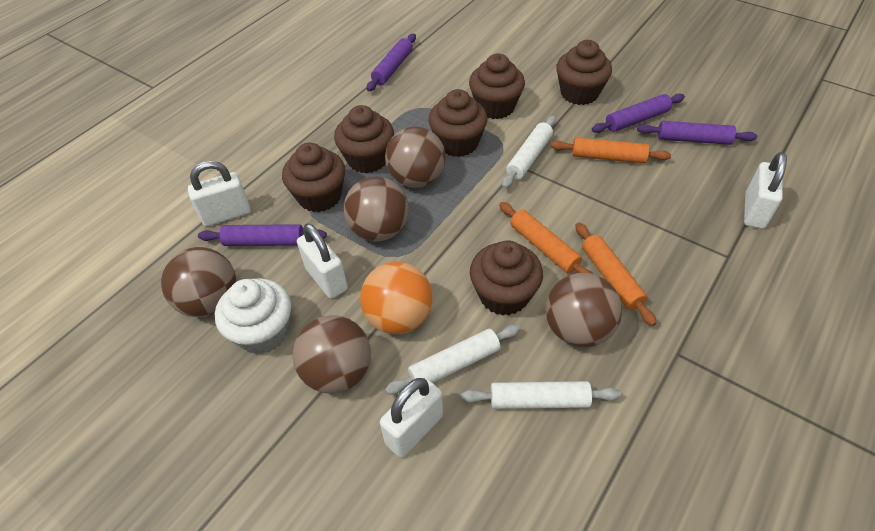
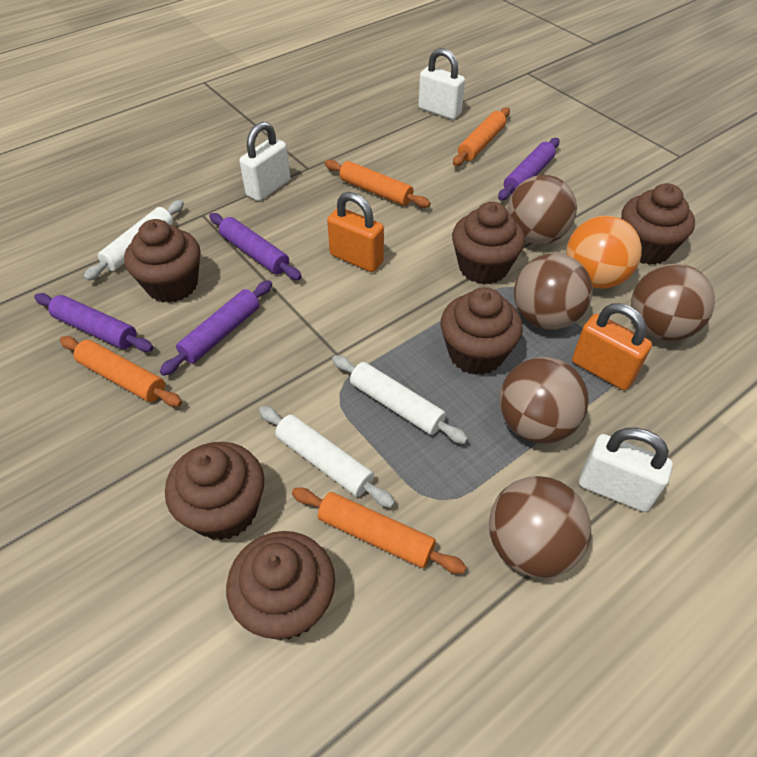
orange padlock: 0 -> 2
orange rolling pin: 3 -> 4
white cupcake: 1 -> 0
white padlock: 4 -> 3

